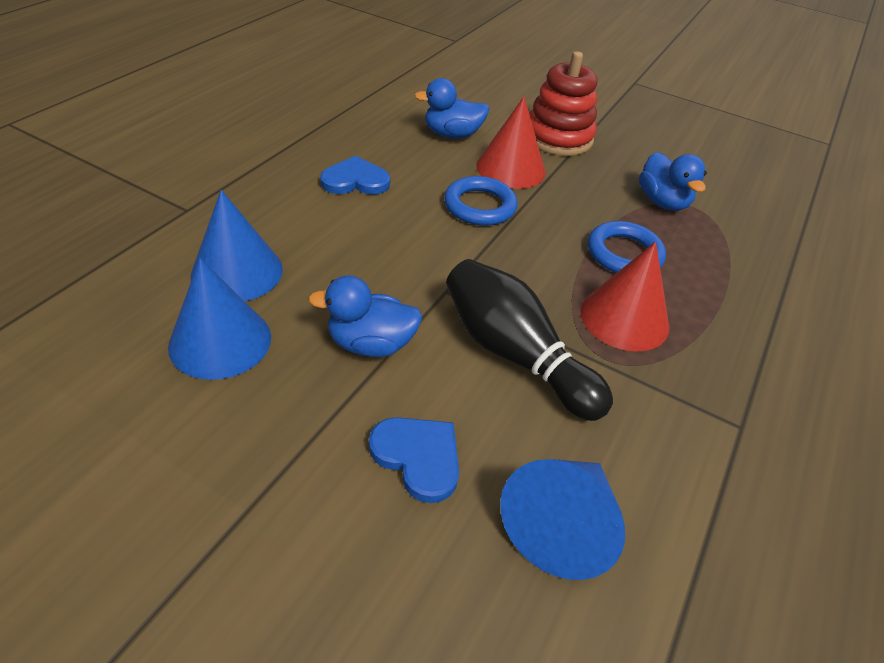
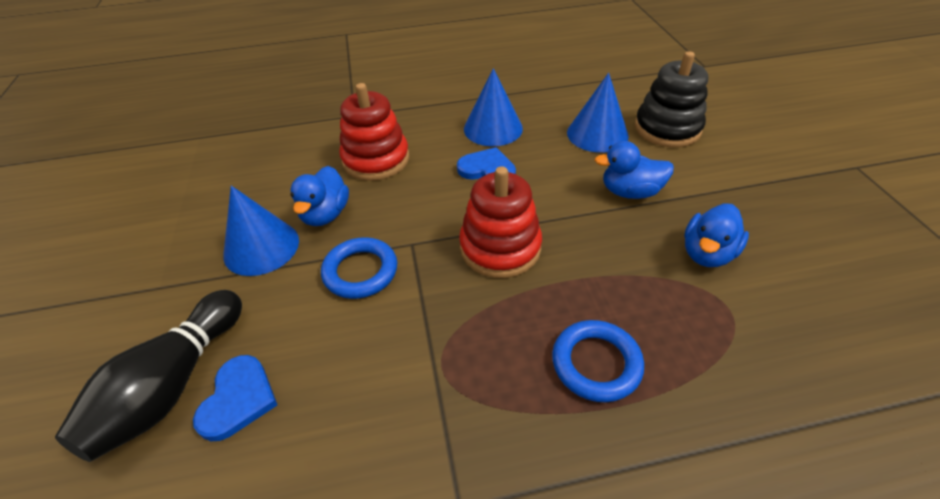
black stacking toy: 0 -> 1
red cone: 2 -> 0
red stacking toy: 1 -> 2

